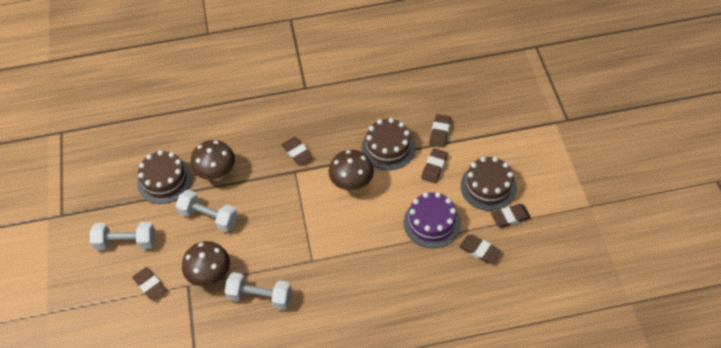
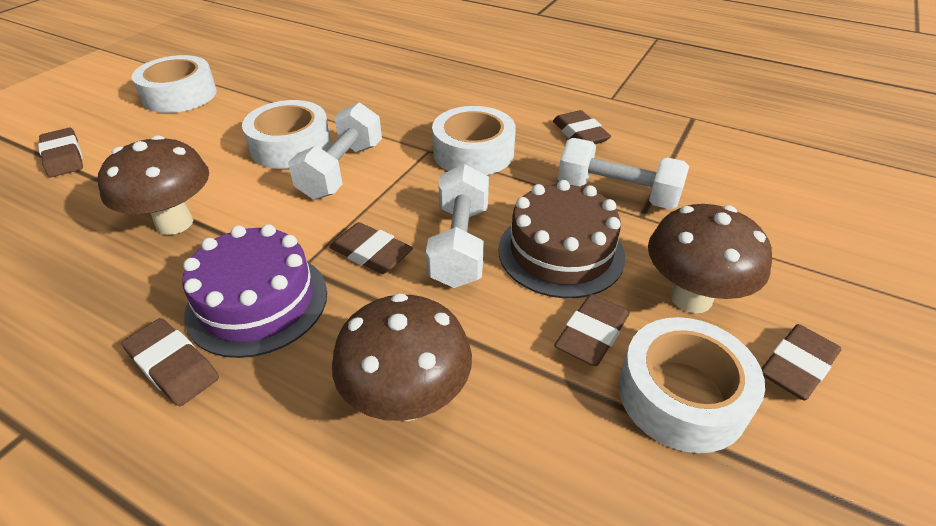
brown cake: 3 -> 1
white tape: 0 -> 4

